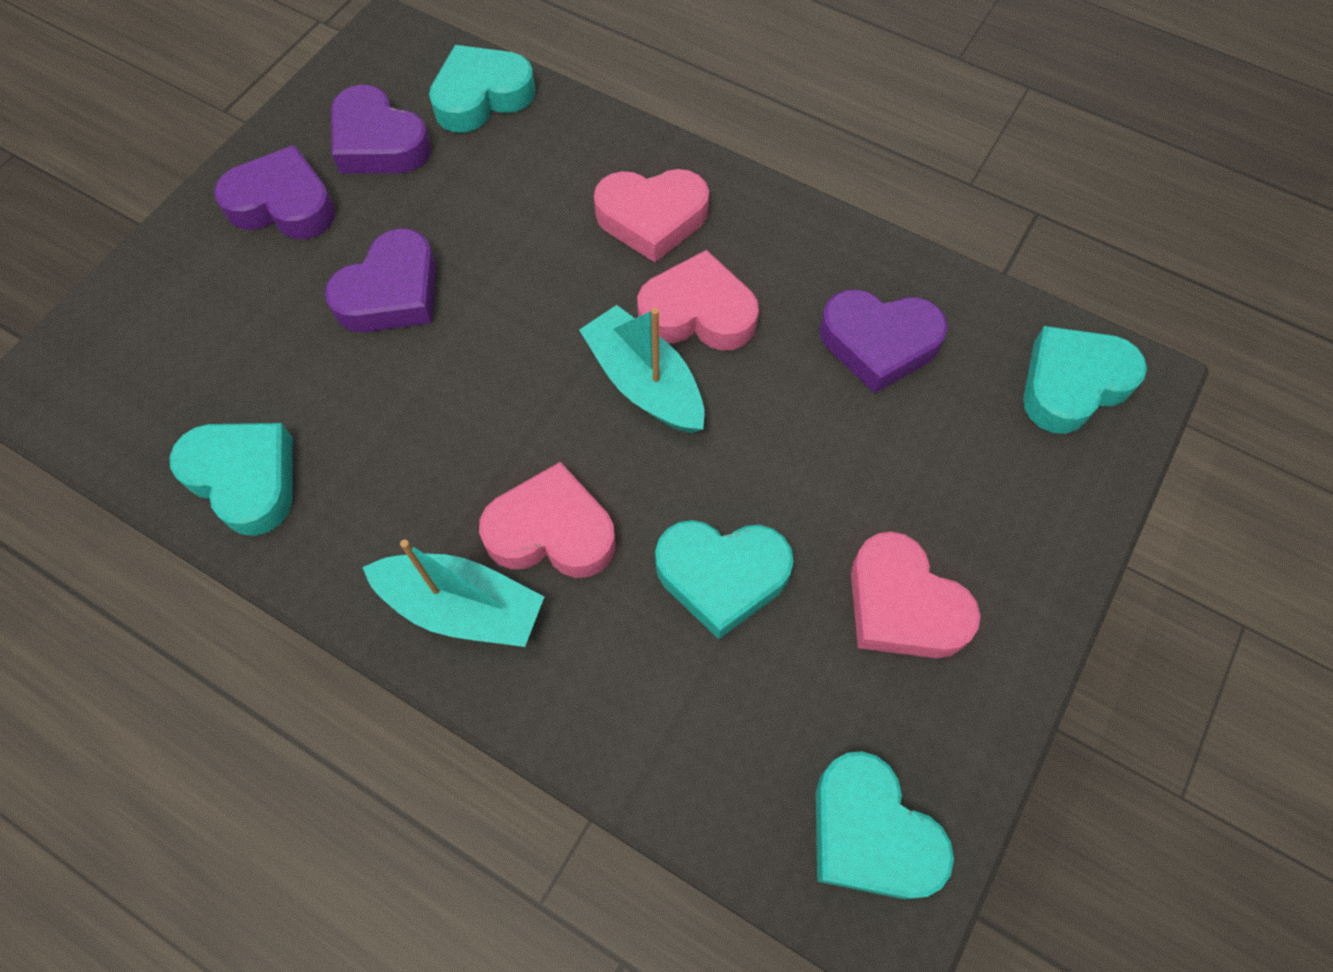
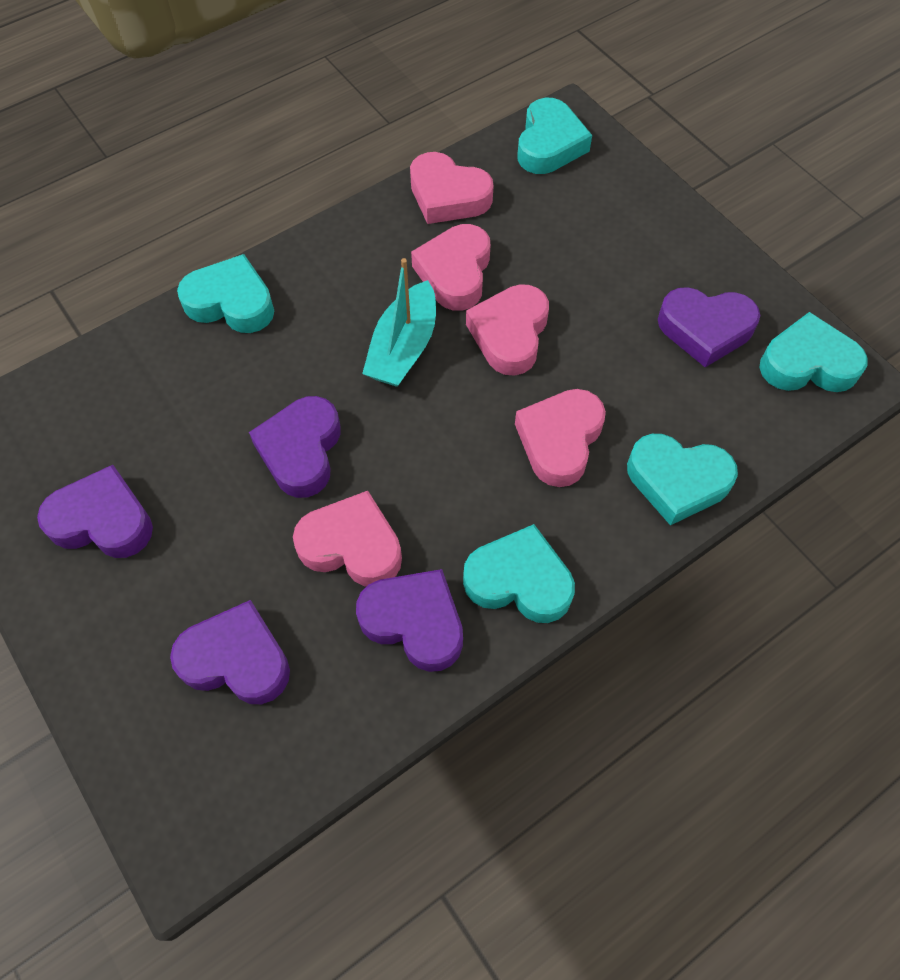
pink heart: 4 -> 5
purple heart: 4 -> 5
turquoise boat: 2 -> 1

